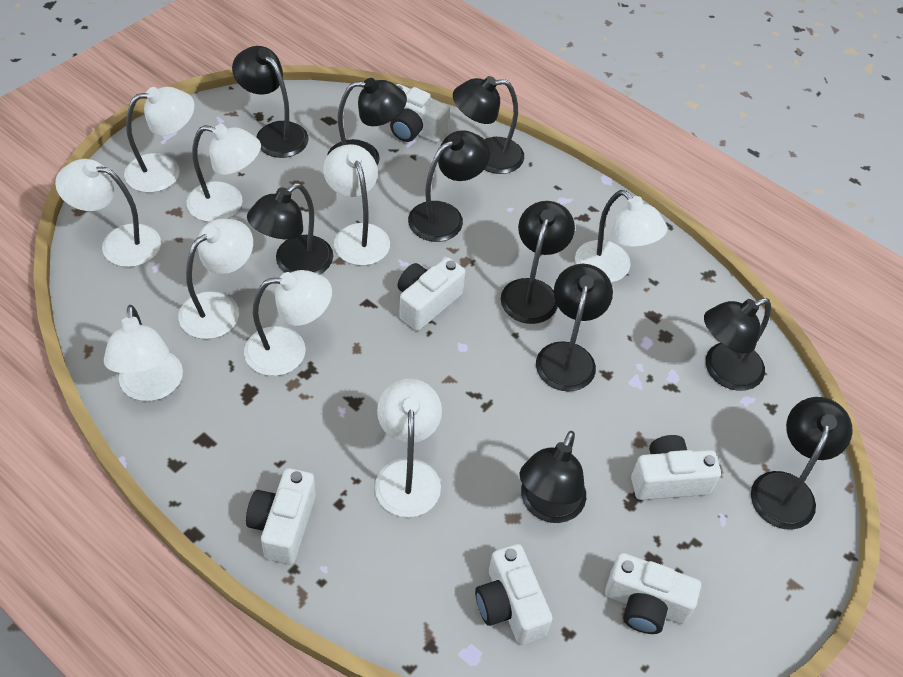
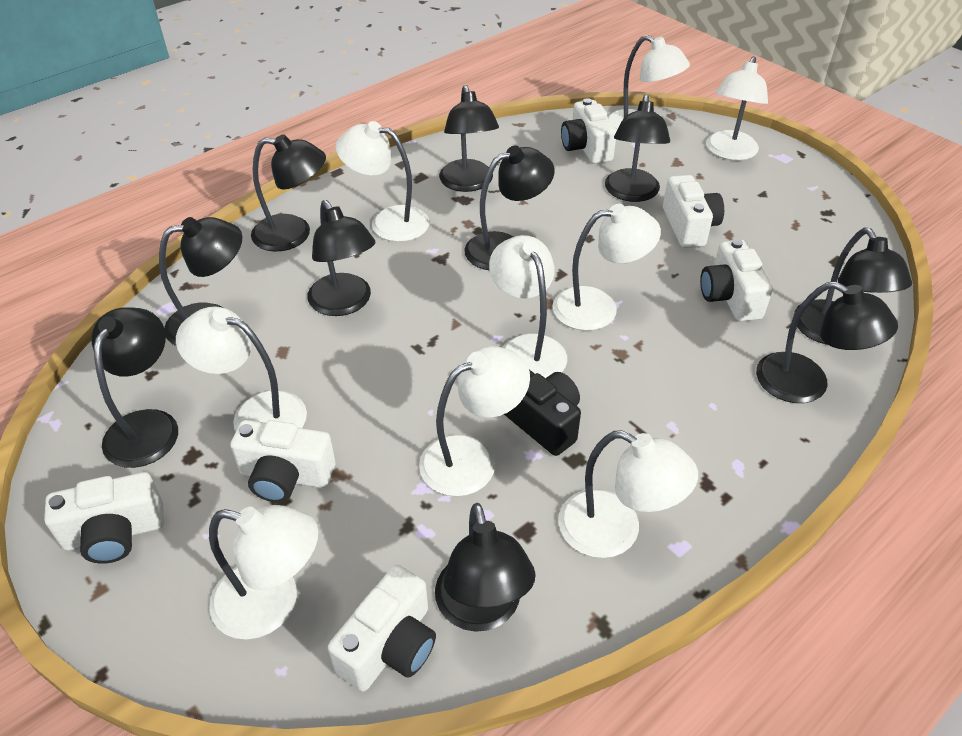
black camera: 0 -> 1

